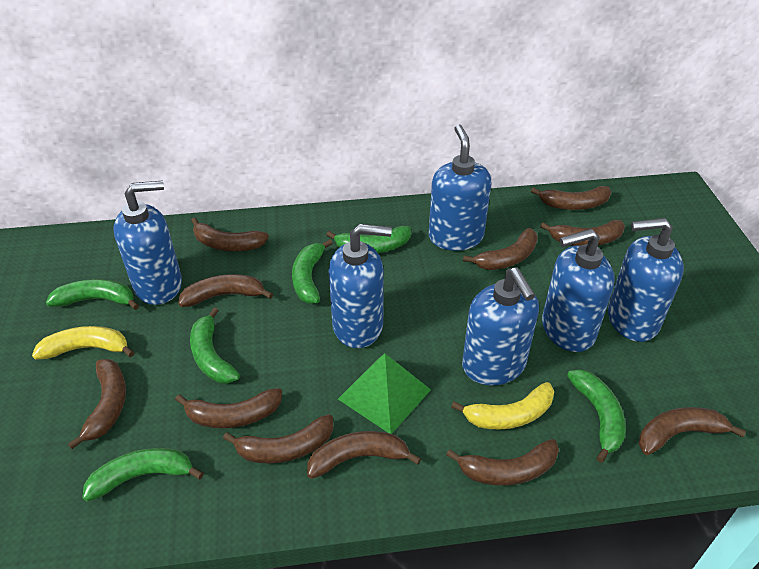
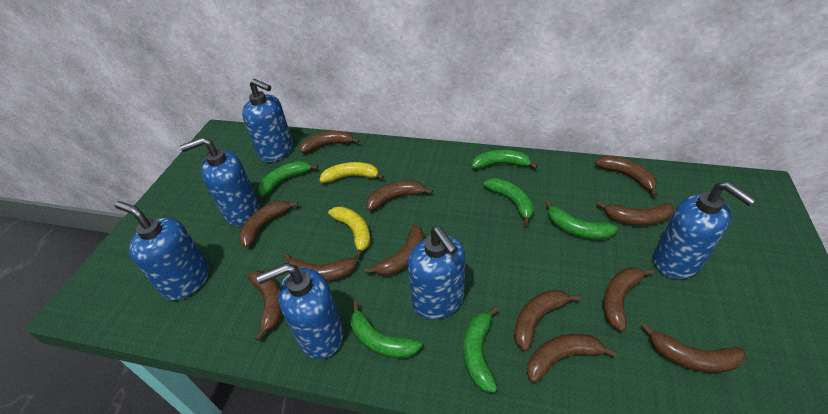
brown banana: 11 -> 12
green pyramid: 1 -> 0

